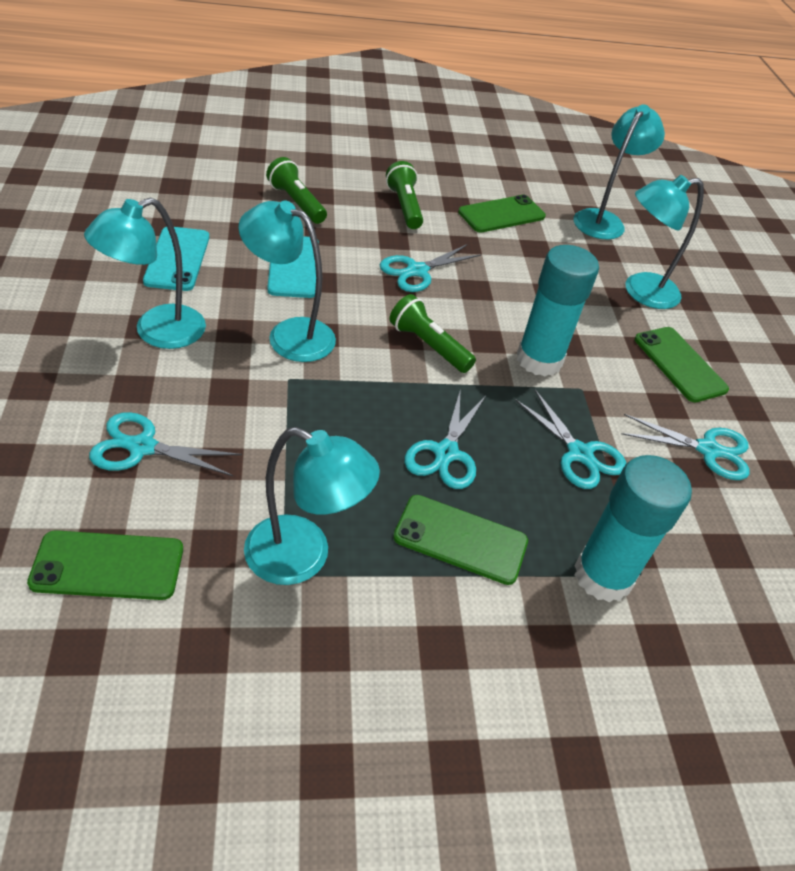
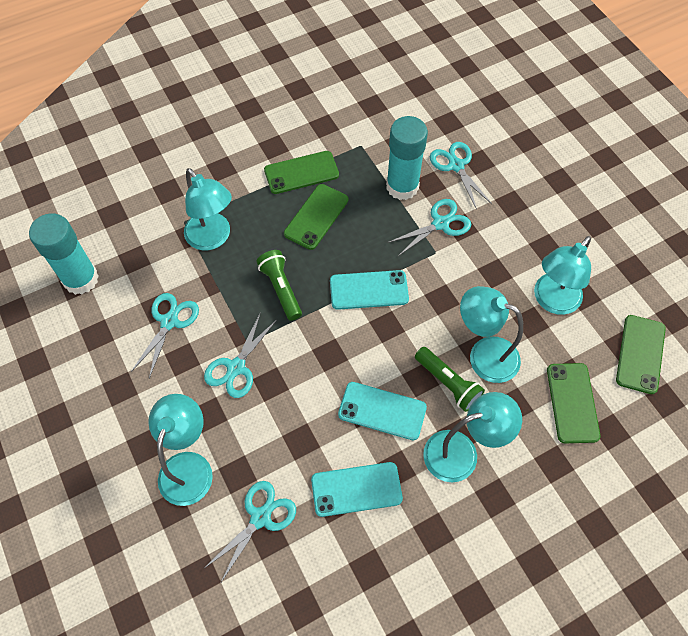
green flashlight: 3 -> 2
turquoise phone: 2 -> 3

